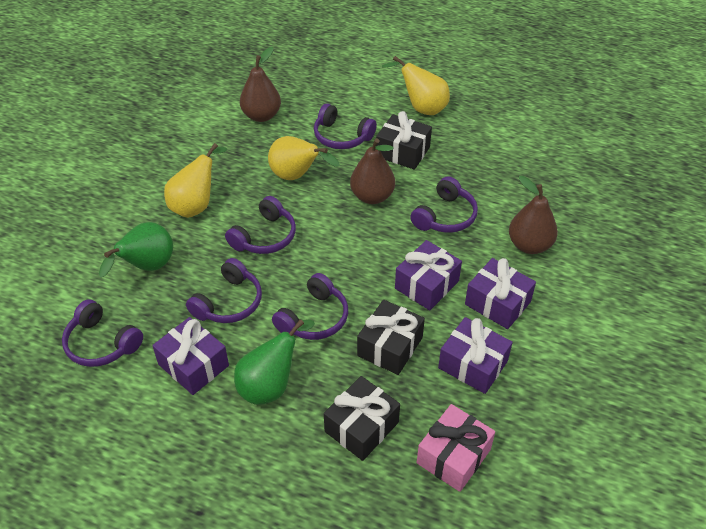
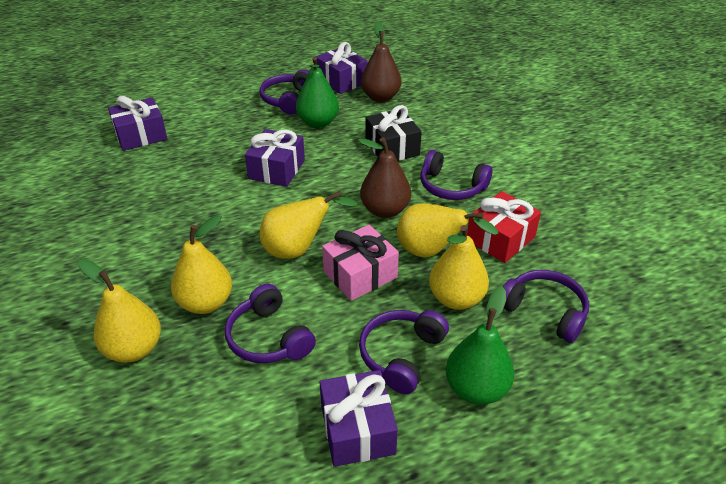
black gift: 3 -> 1
brown pear: 3 -> 2
purple headphones: 6 -> 5
red gift: 0 -> 1
yellow pear: 3 -> 5

